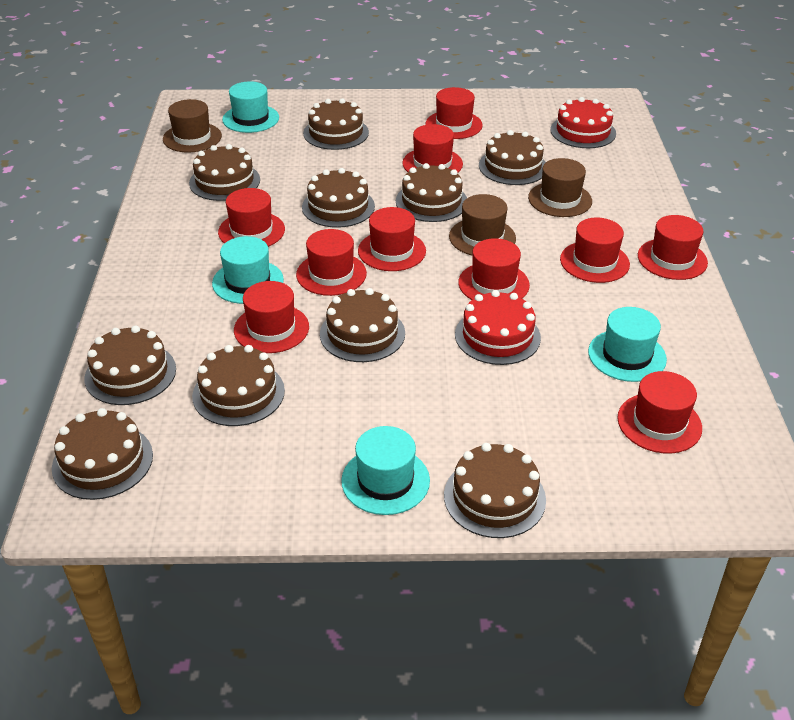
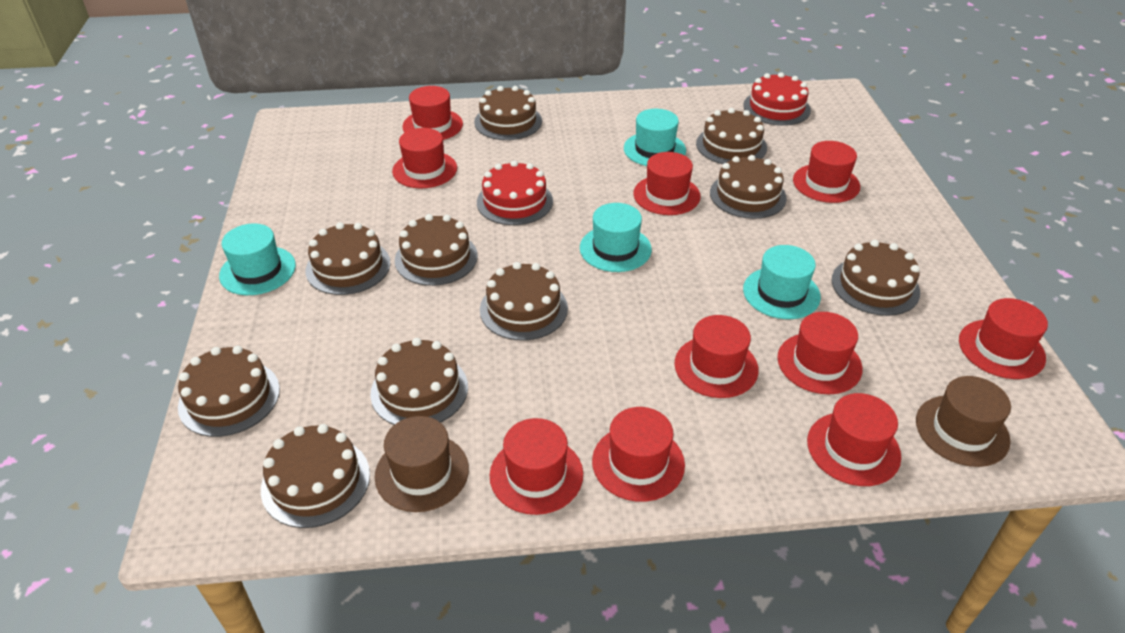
brown hat: 3 -> 2

